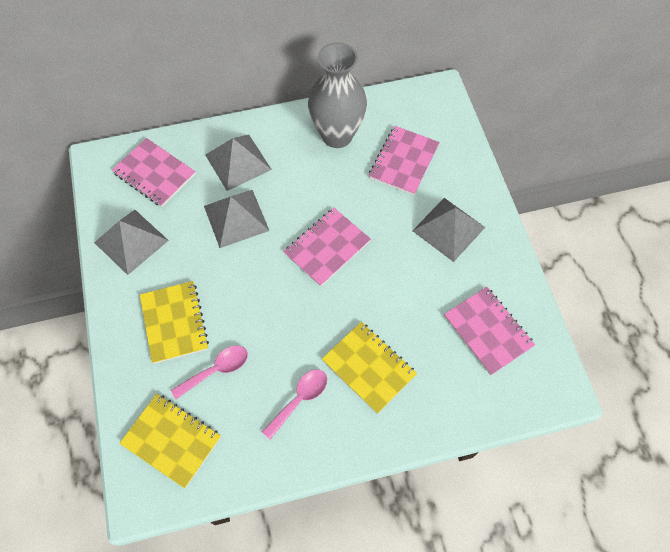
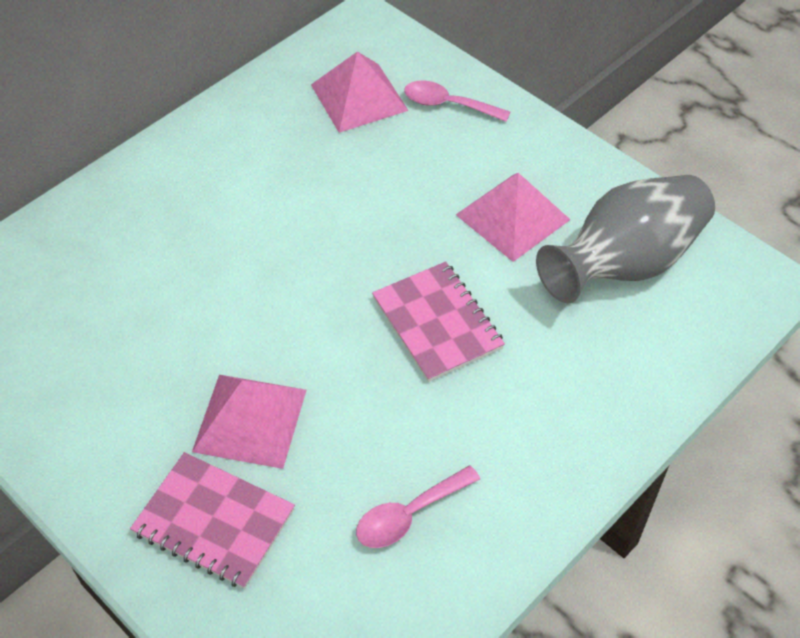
grey pyramid: 4 -> 0
pink notebook: 4 -> 2
pink pyramid: 0 -> 3
yellow notebook: 3 -> 0

